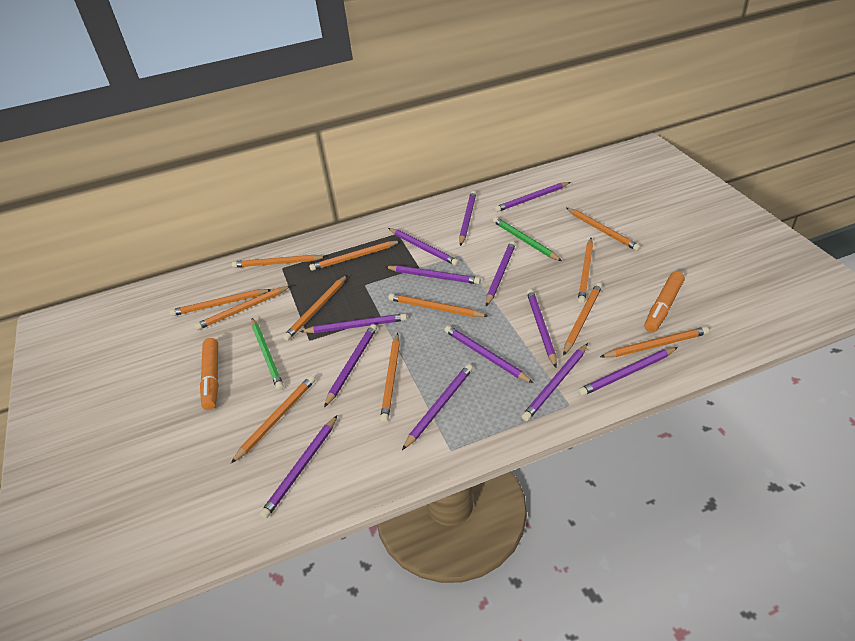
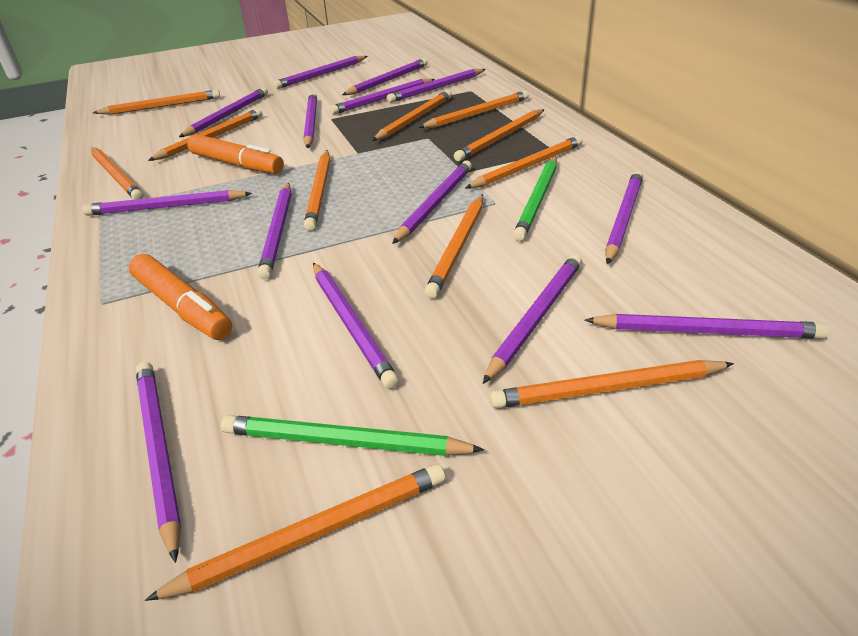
orange pencil: 12 -> 11
purple pencil: 13 -> 14

